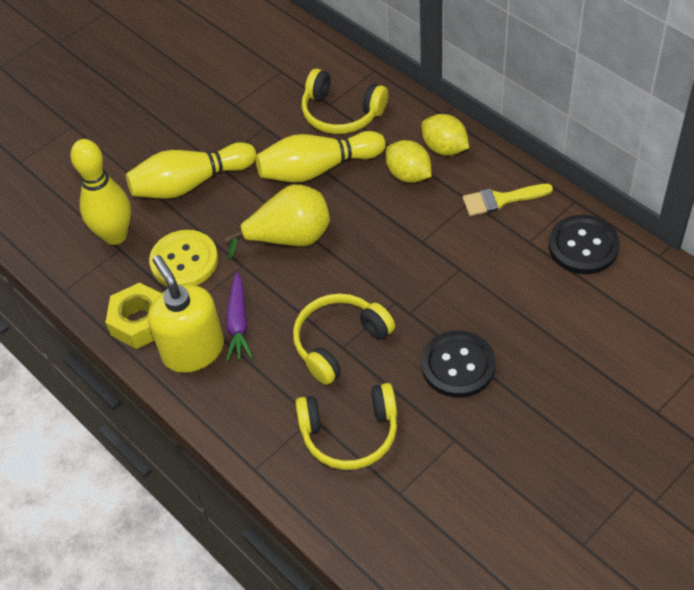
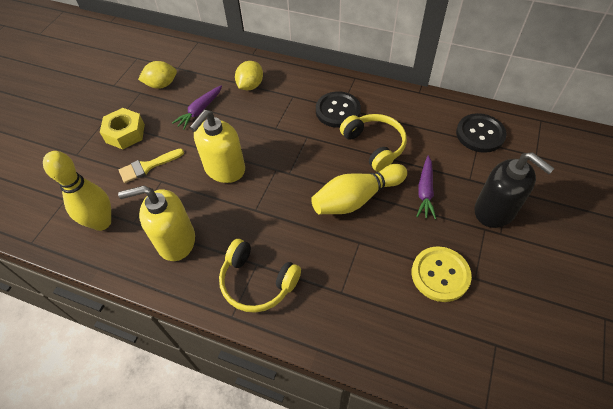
black soap dispenser: 0 -> 1
purple carrot: 1 -> 2
yellow bowling pin: 3 -> 2
yellow headphones: 3 -> 2
yellow pear: 1 -> 0
yellow soap dispenser: 1 -> 2

